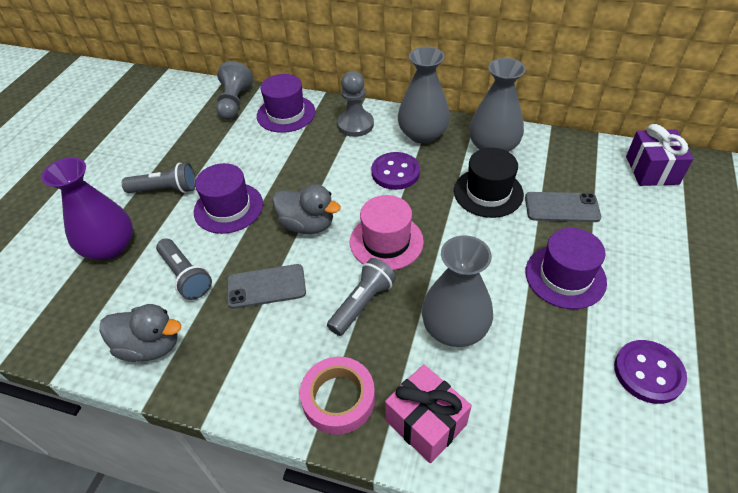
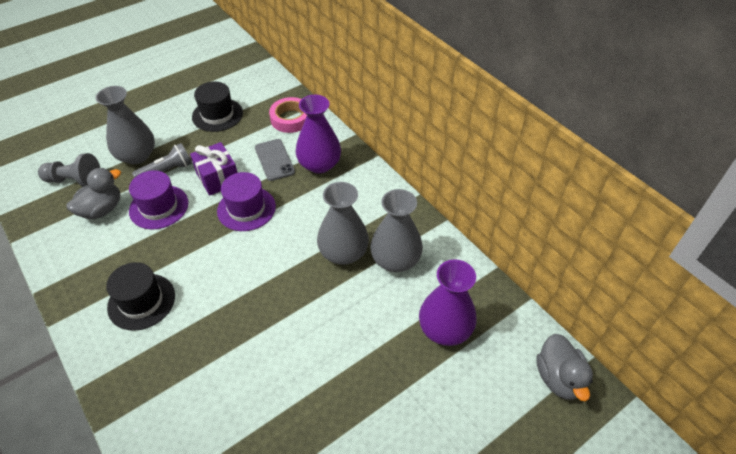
black hat: 1 -> 2
grey flashlight: 3 -> 1
grey pawn: 2 -> 1
grey phone: 2 -> 1
pink gift: 1 -> 0
pink hat: 1 -> 0
purple button: 2 -> 0
purple hat: 3 -> 2
purple vase: 1 -> 2

